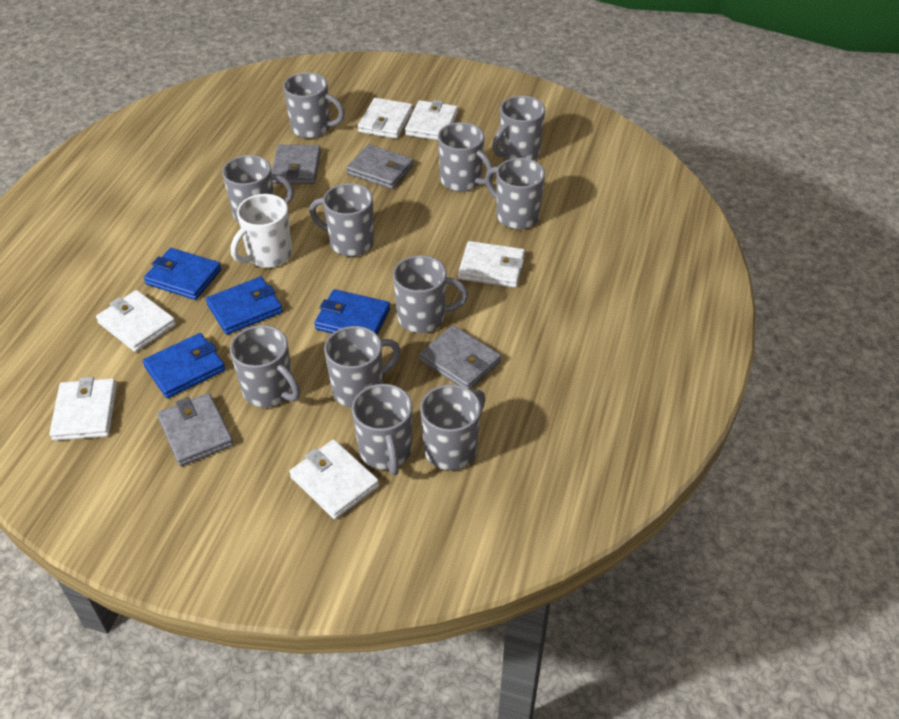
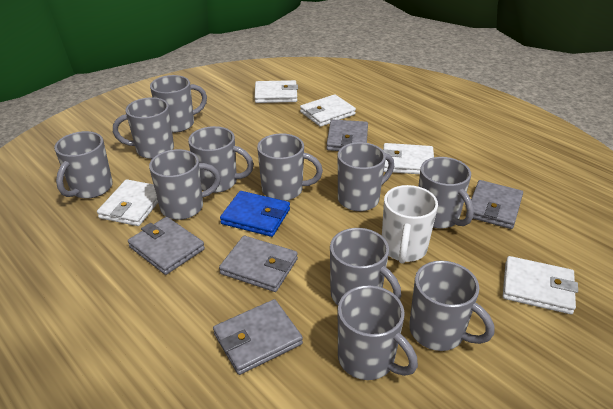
blue wallet: 4 -> 1
grey wallet: 4 -> 5
white wallet: 6 -> 5

